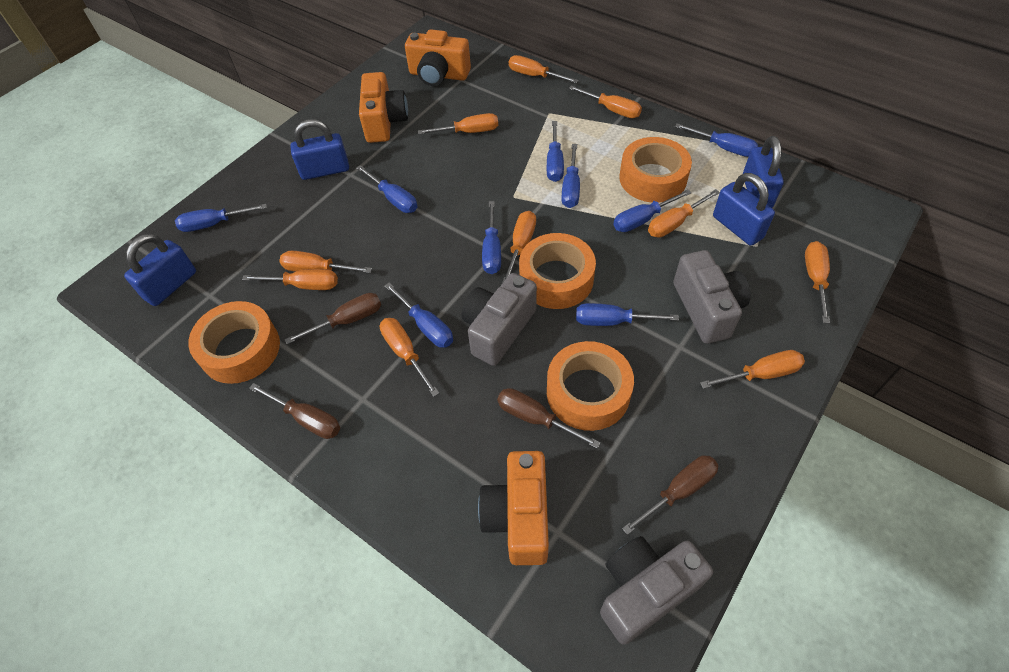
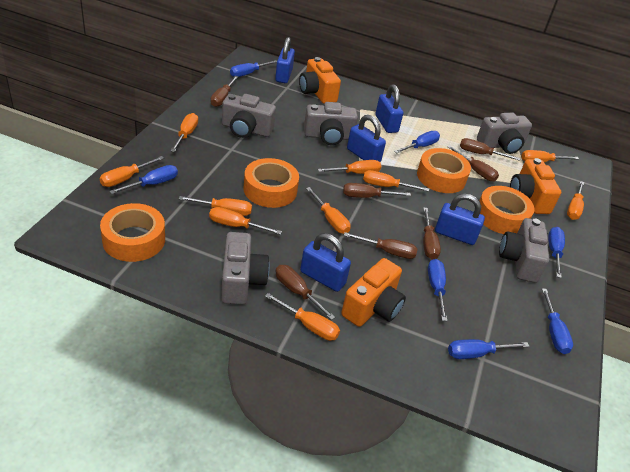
blue padlock: 4 -> 5
blue screwdriver: 9 -> 7
brown screwdriver: 4 -> 7
grey camera: 3 -> 5

